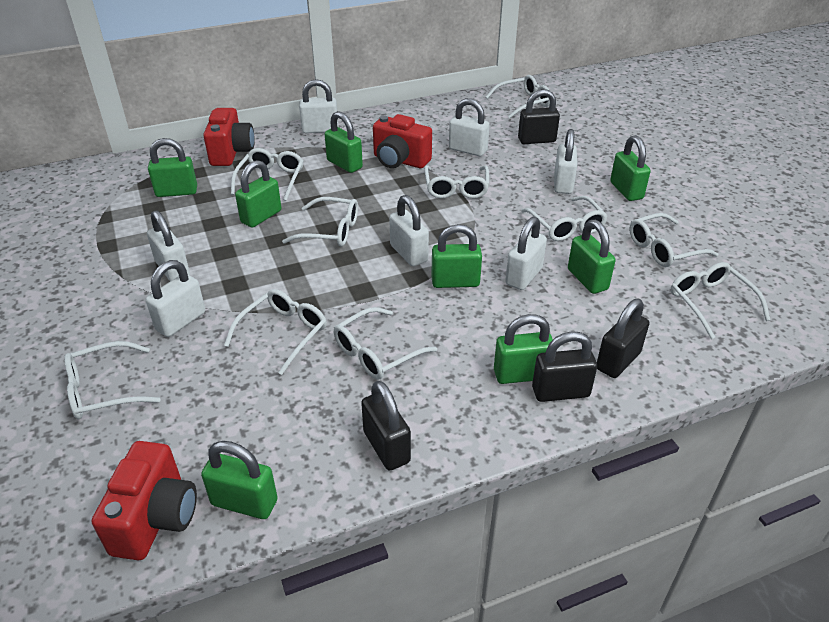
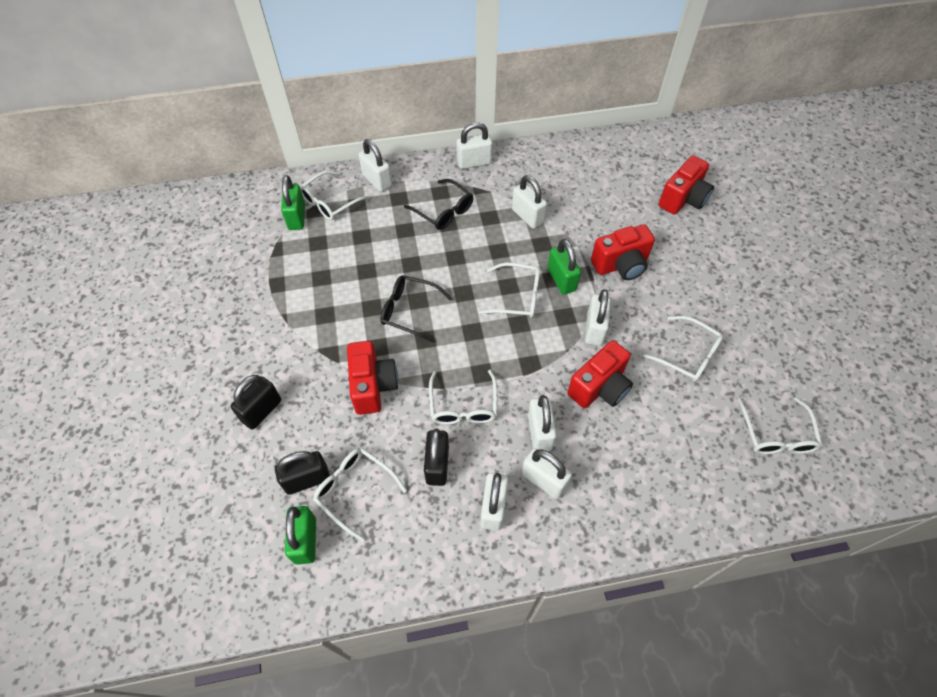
black glasses: 0 -> 2
black padlock: 4 -> 3
green padlock: 8 -> 3
red camera: 3 -> 4
white glasses: 10 -> 6

